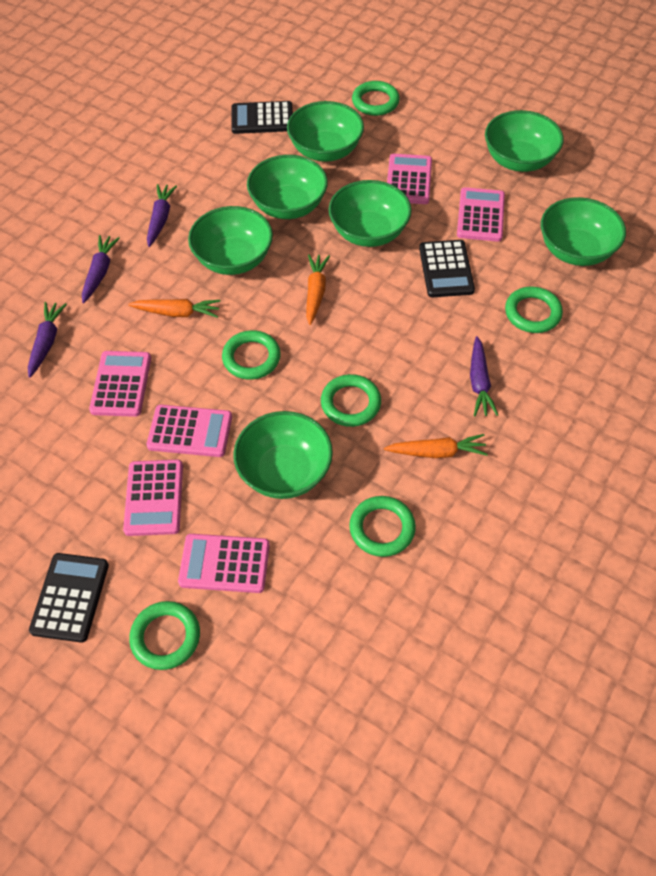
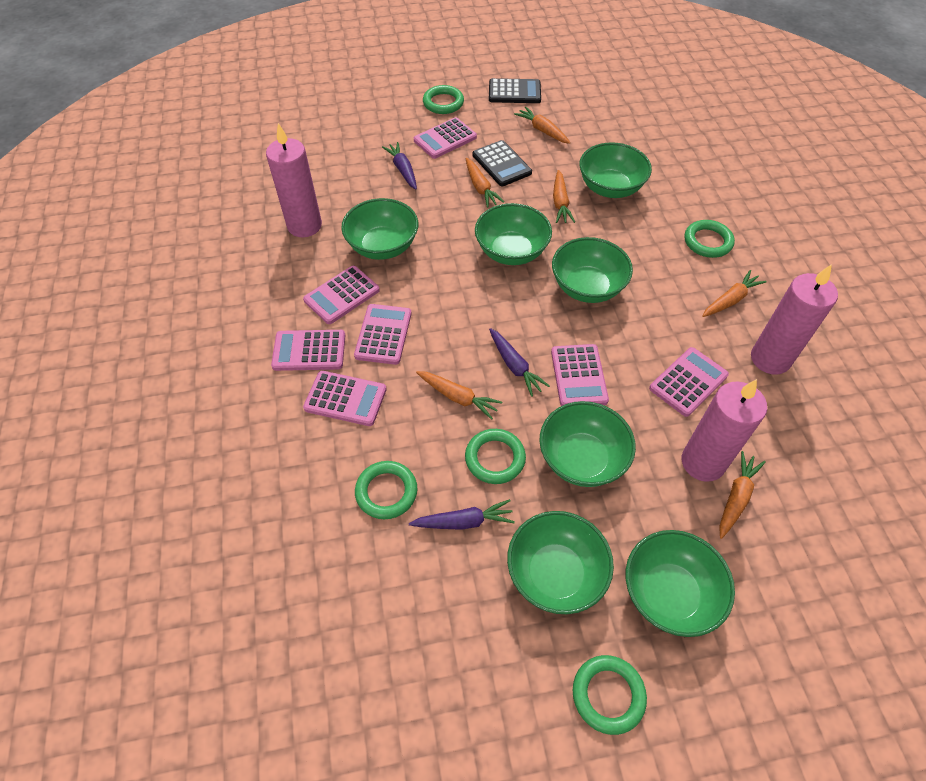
black calculator: 3 -> 2
green ring: 6 -> 5
orange carrot: 3 -> 6
pink calculator: 6 -> 7
pink candle: 0 -> 3
purple carrot: 4 -> 3

